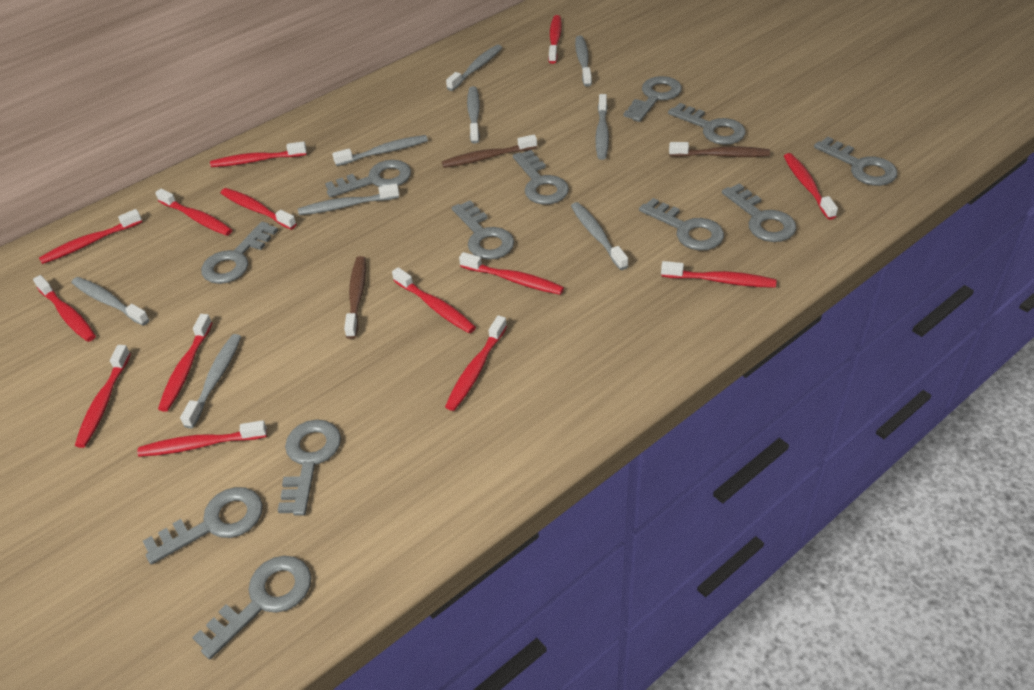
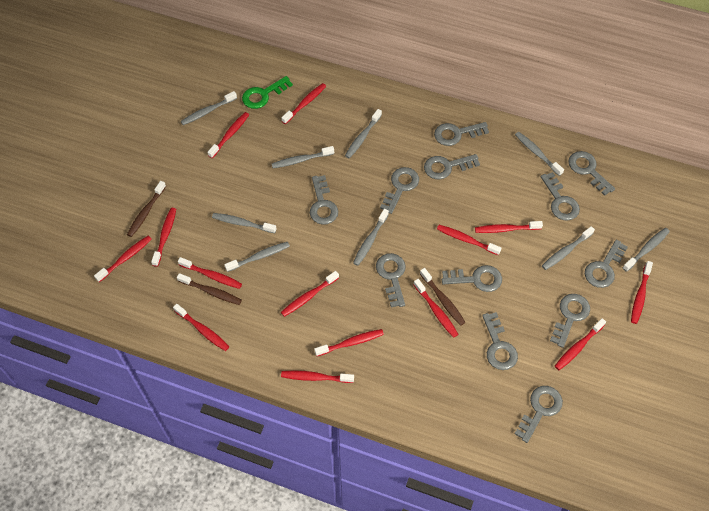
green key: 0 -> 1

